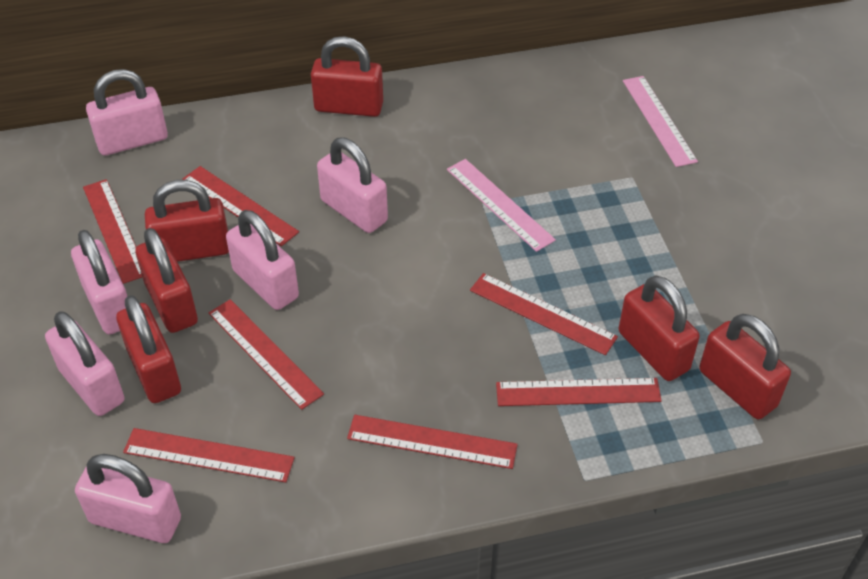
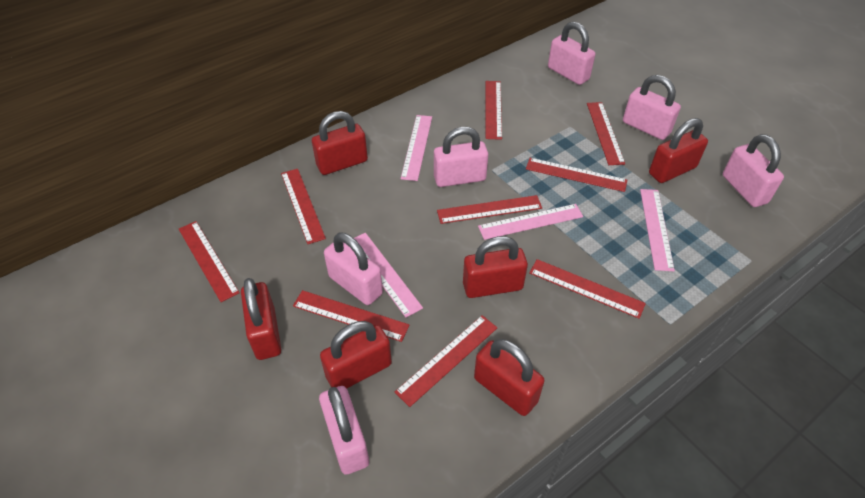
pink ruler: 2 -> 4
red ruler: 7 -> 9

